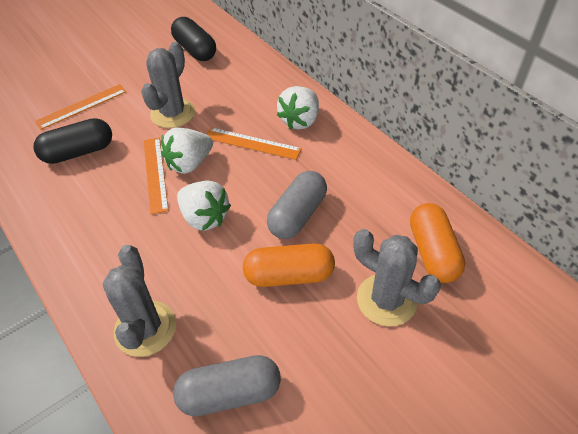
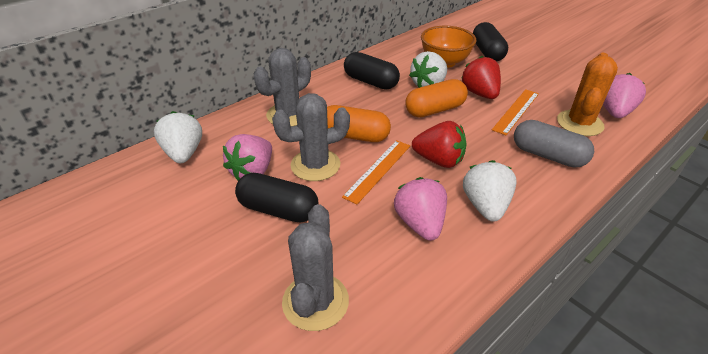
black capsule: 2 -> 3
grey capsule: 2 -> 1
orange bowl: 0 -> 1
orange cactus: 0 -> 1
orange ruler: 3 -> 2
pink strawberry: 0 -> 3
red strawberry: 0 -> 2

